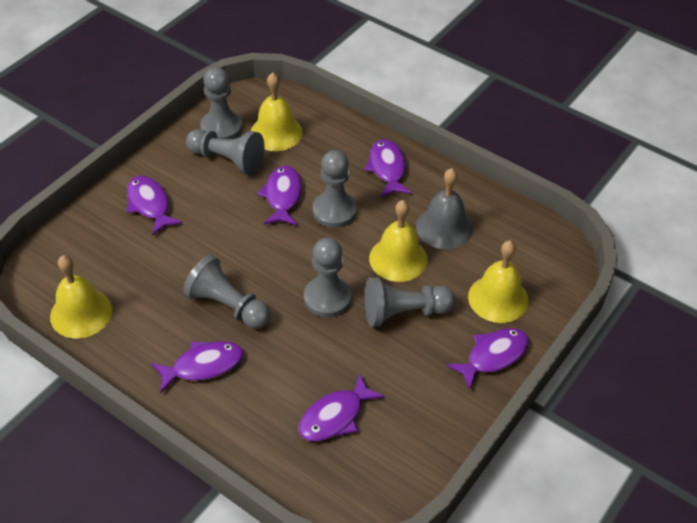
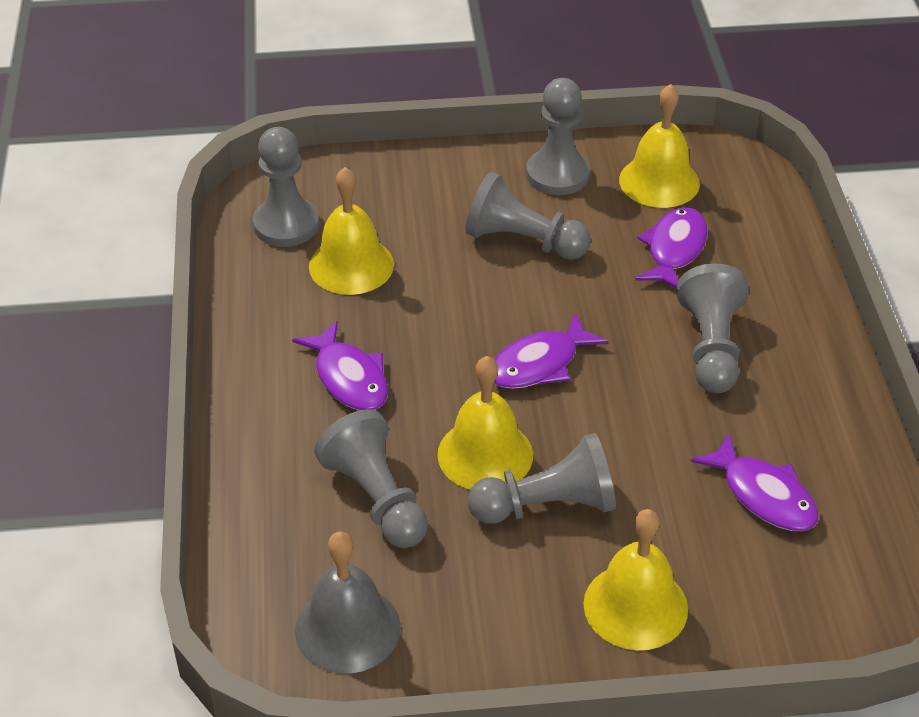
purple fish: 6 -> 4

